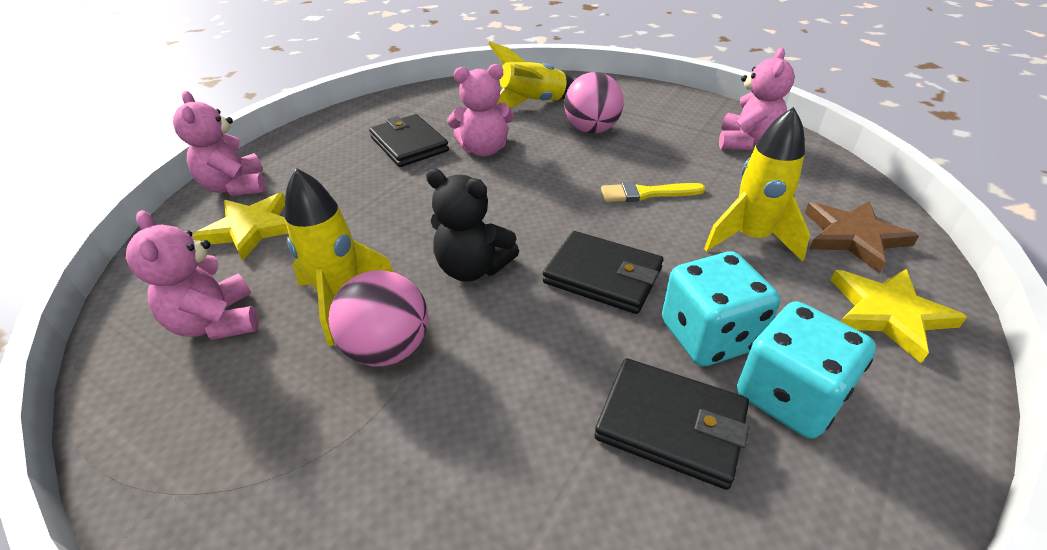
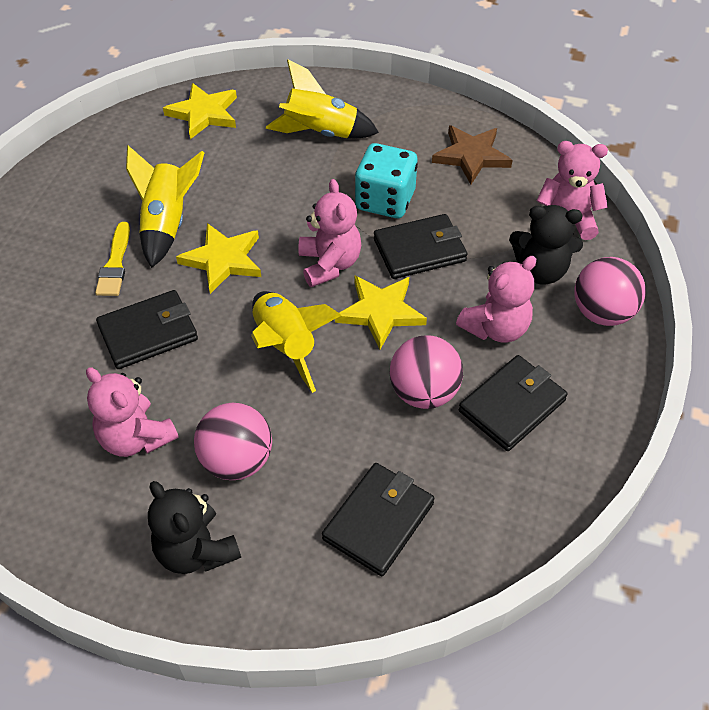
black teddy bear: 1 -> 2
black wallet: 3 -> 4
pink ball: 2 -> 3
turquoise dice: 2 -> 1
yellow star: 2 -> 3

